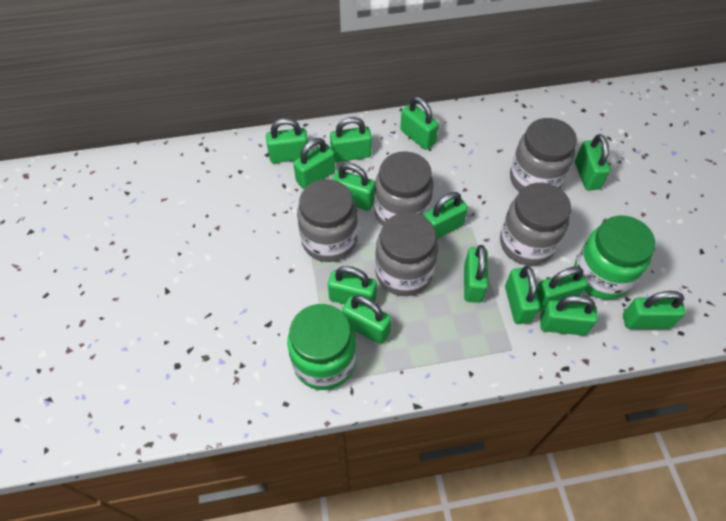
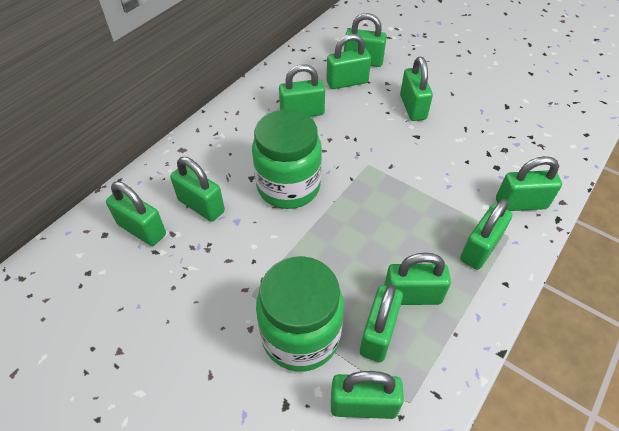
green padlock: 14 -> 11
grey jar: 5 -> 0

